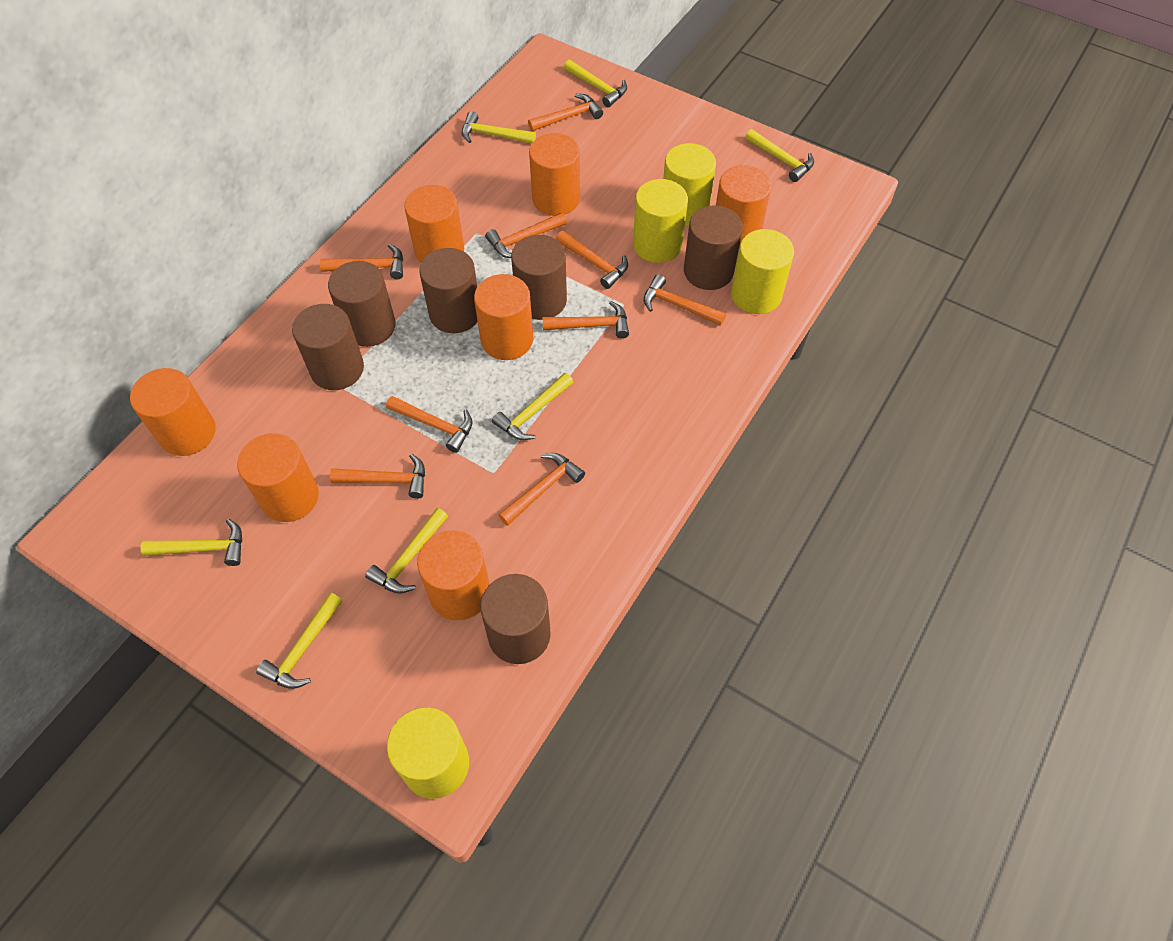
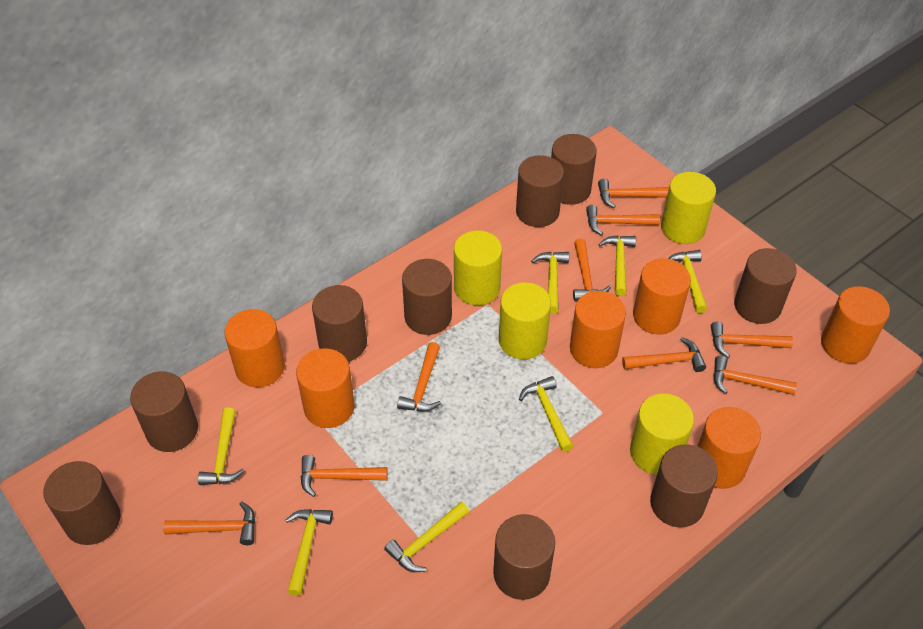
brown cylinder: 6 -> 9
orange cylinder: 7 -> 6

